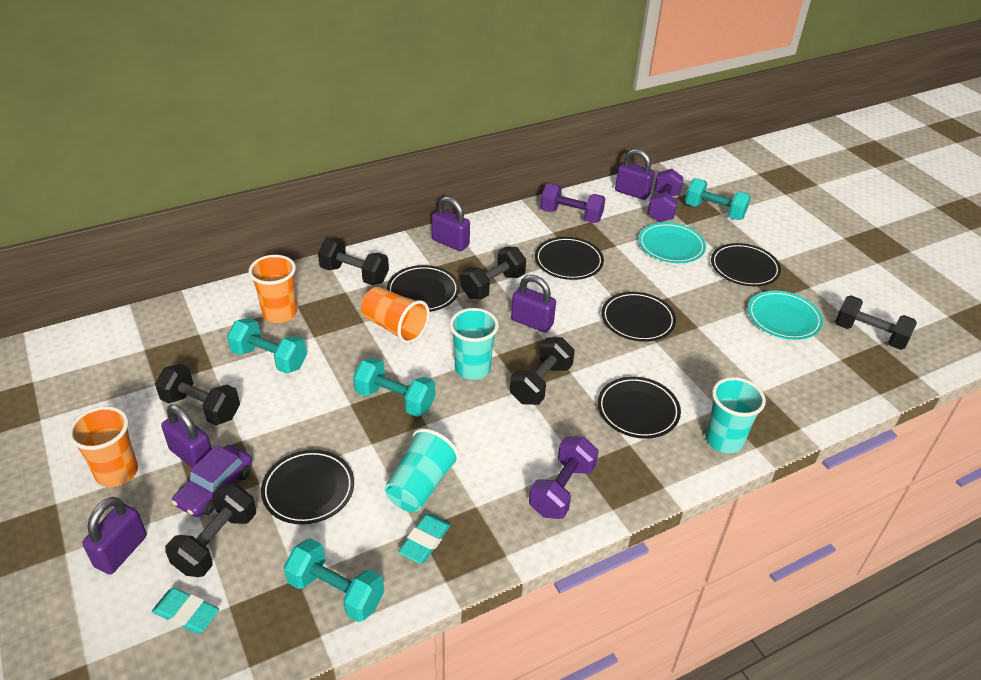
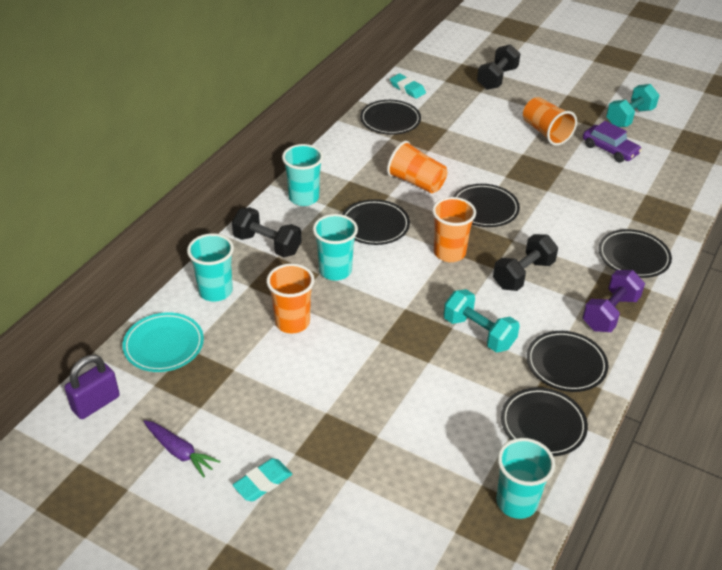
black dumbbell: 6 -> 3
orange cup: 3 -> 4
purple carrot: 0 -> 1
purple dumbbell: 3 -> 1
purple padlock: 5 -> 1
turquoise cup: 3 -> 4
turquoise dumbbell: 4 -> 2
turquoise plate: 2 -> 1

